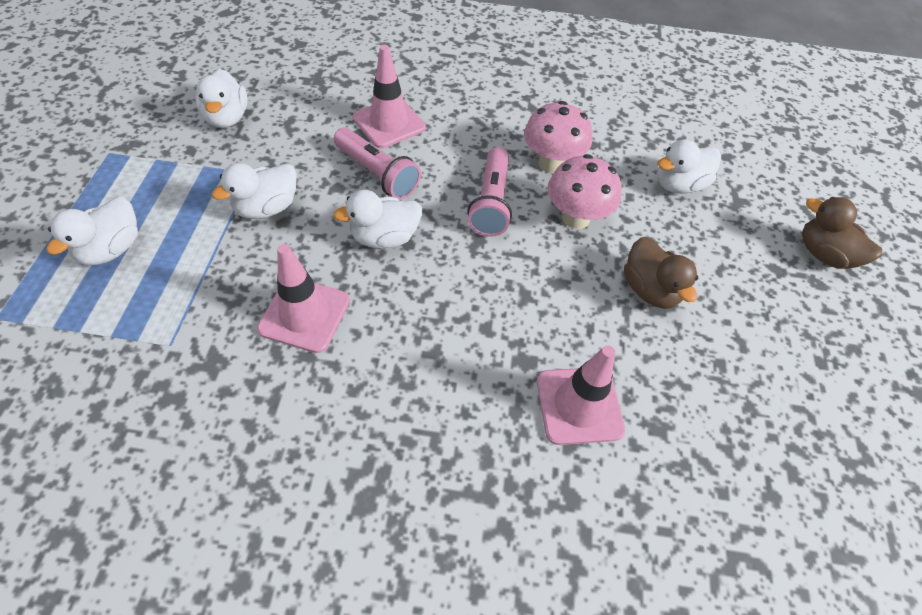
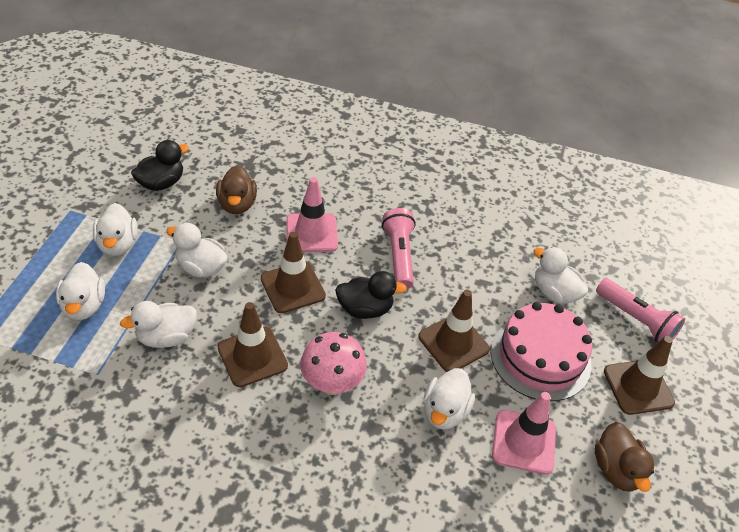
black duck: 0 -> 2
brown traffic cone: 0 -> 4
pink cake: 0 -> 1
pink mushroom: 2 -> 1
pink traffic cone: 3 -> 2
white duck: 5 -> 6

